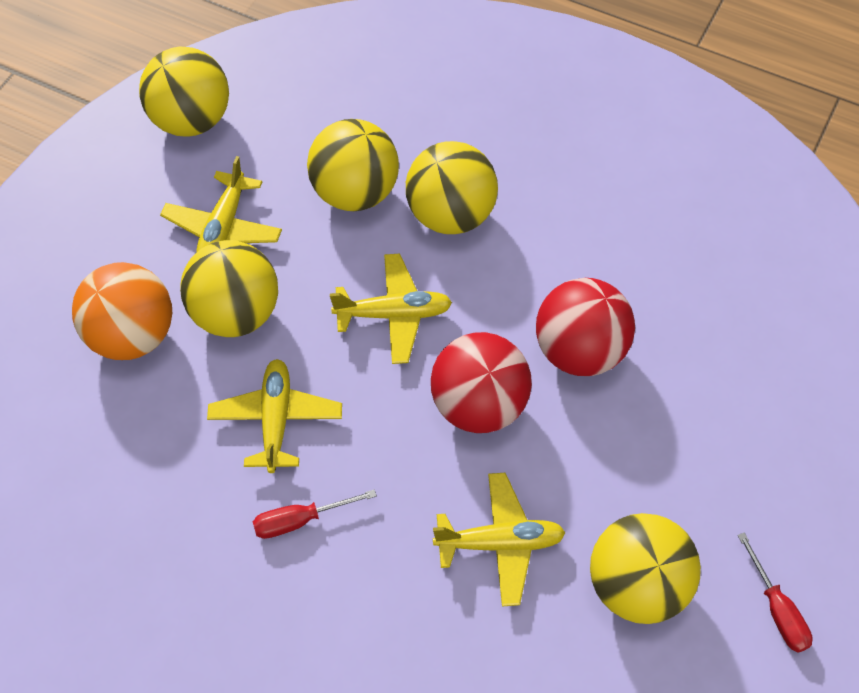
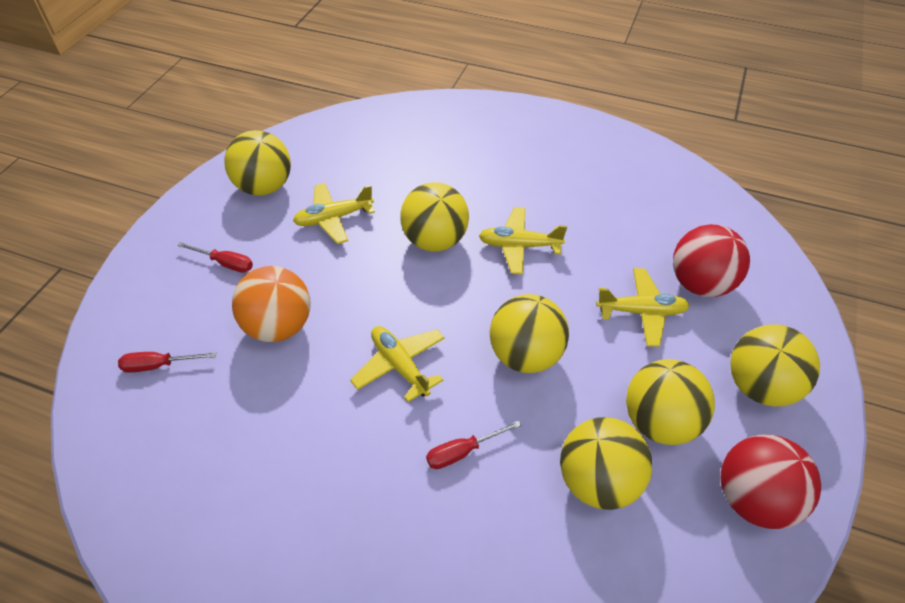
red screwdriver: 2 -> 3
yellow ball: 5 -> 6

